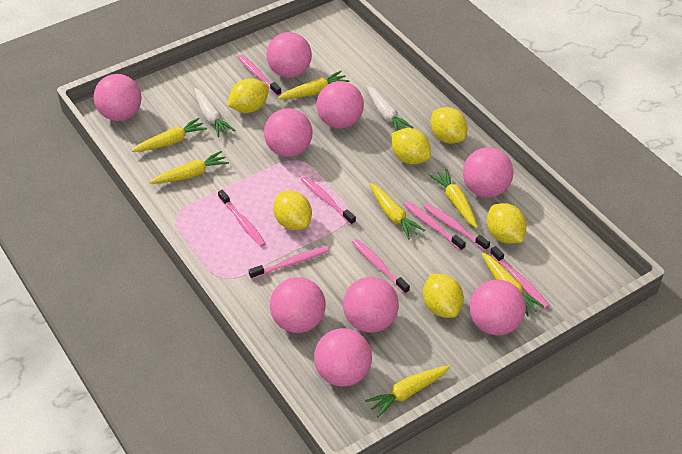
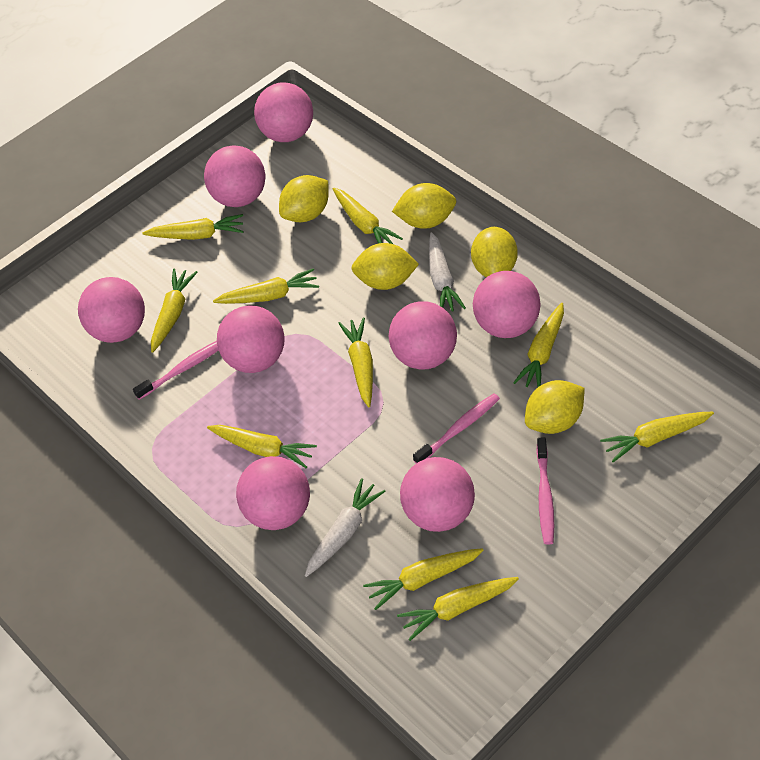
pink ball: 9 -> 8
pink toothbrush: 8 -> 3
yellow carrot: 7 -> 10
yellow lemon: 6 -> 5

